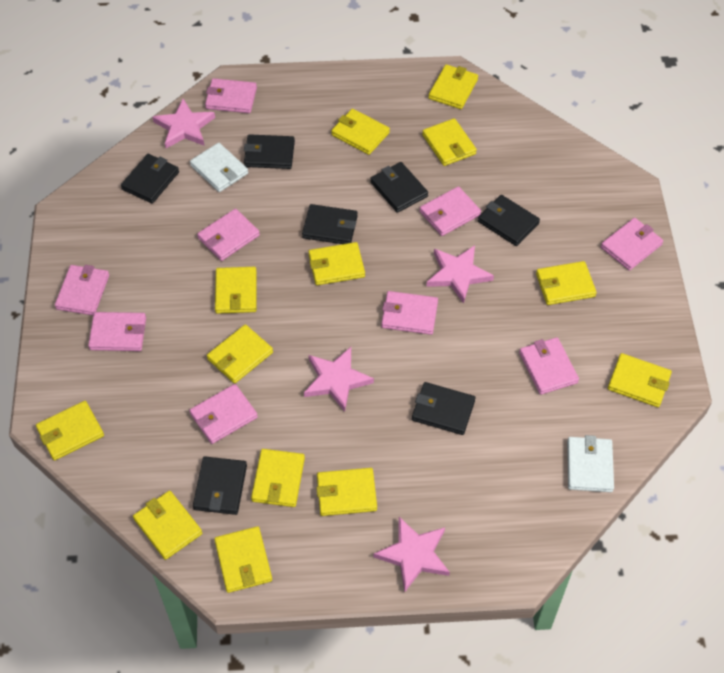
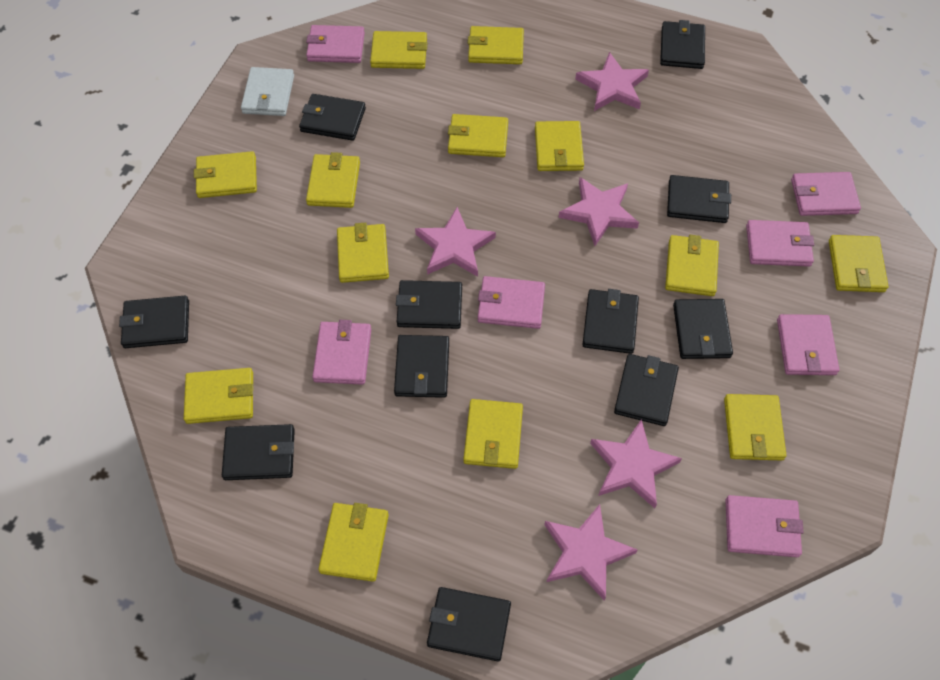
black wallet: 7 -> 11
pink star: 4 -> 5
pink wallet: 9 -> 7
white wallet: 2 -> 1

